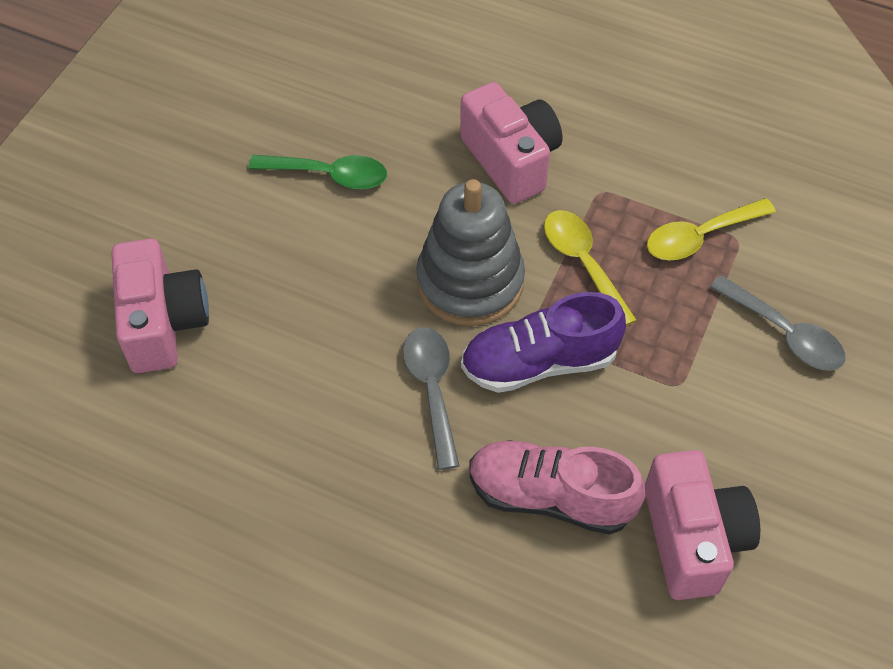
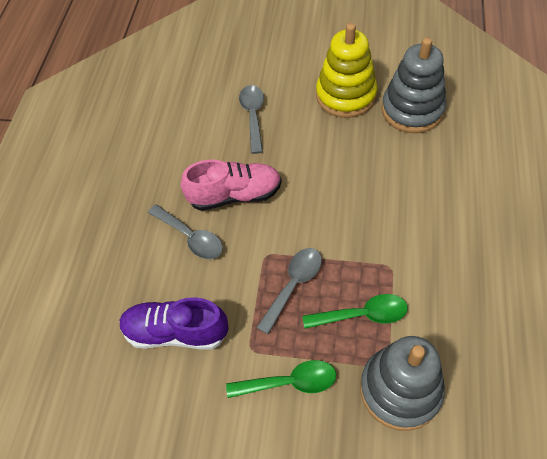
green spoon: 1 -> 2
grey spoon: 2 -> 3
grey stacking toy: 1 -> 2
pink camera: 3 -> 0
yellow spoon: 2 -> 0
yellow stacking toy: 0 -> 1

